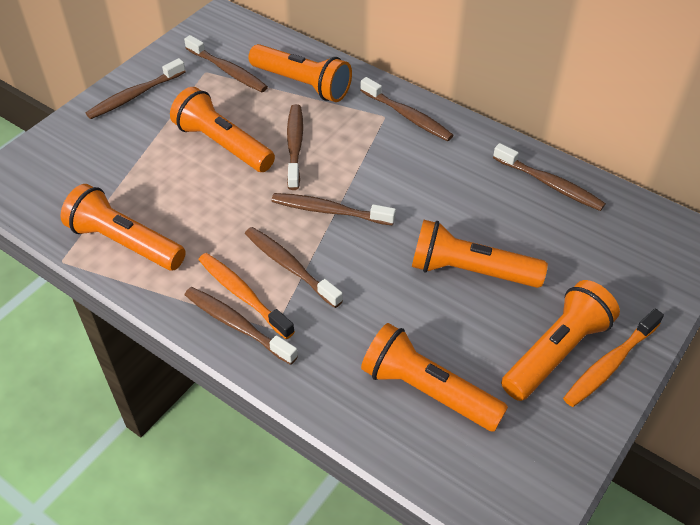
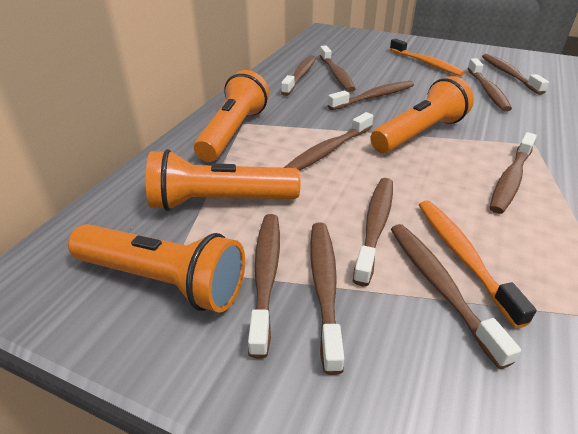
brown toothbrush: 8 -> 11
orange flashlight: 6 -> 4

